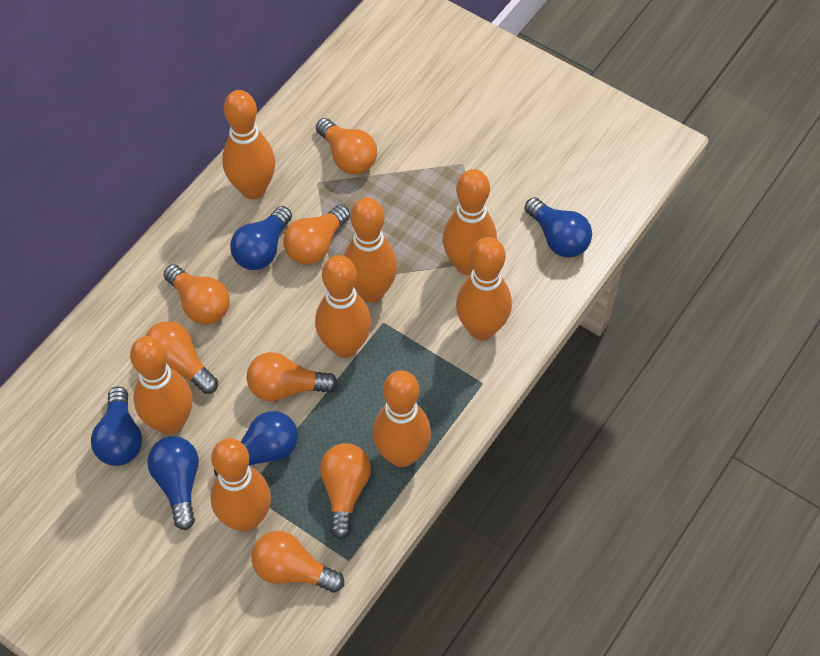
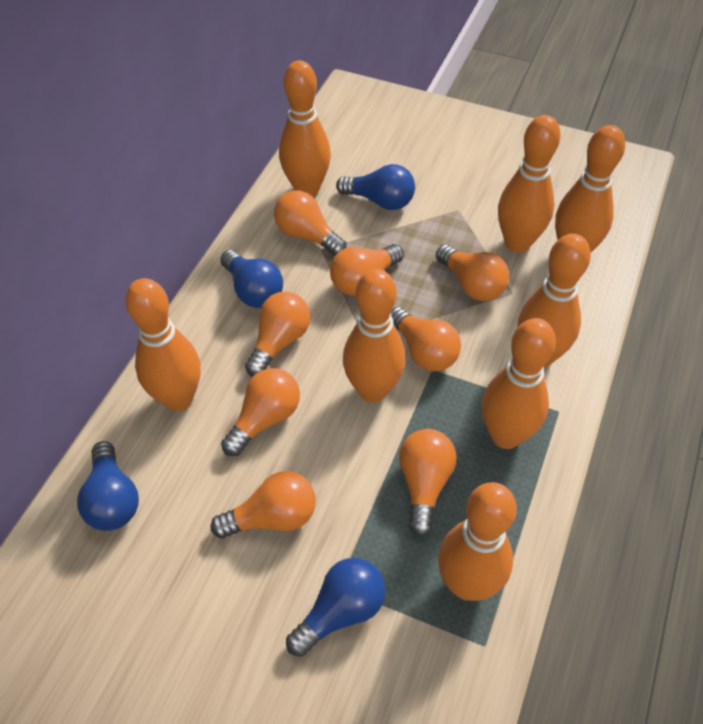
blue light bulb: 5 -> 4
orange light bulb: 7 -> 8

